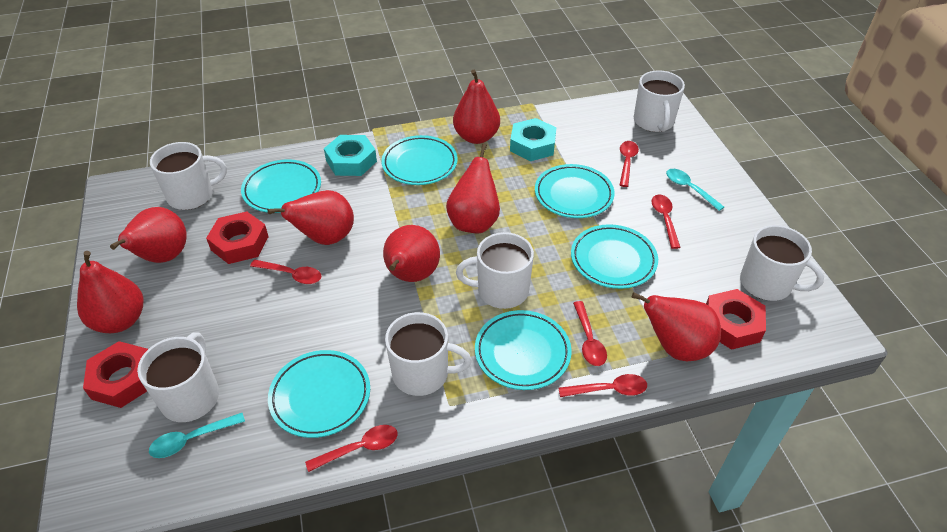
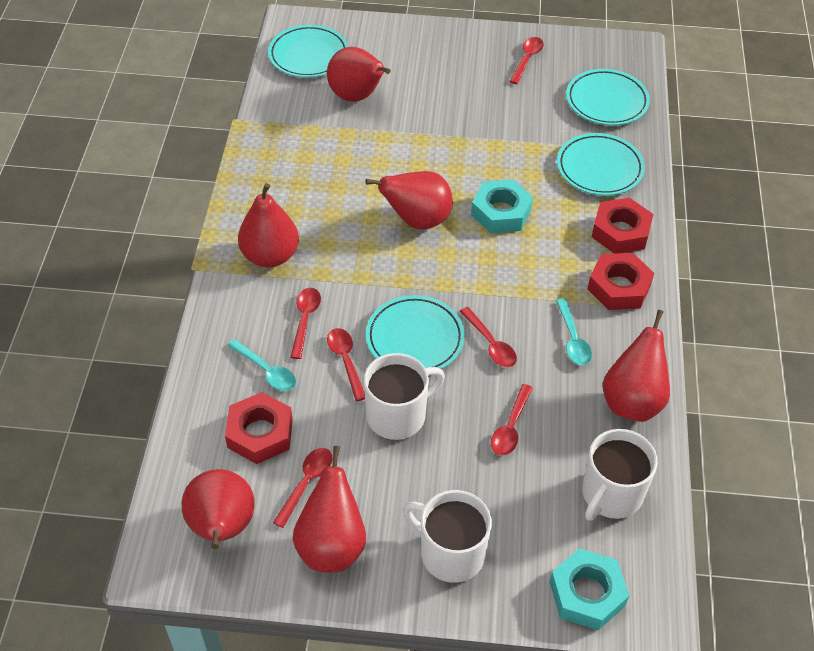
red pear: 7 -> 6
turquoise plate: 6 -> 4
white mug: 6 -> 3

